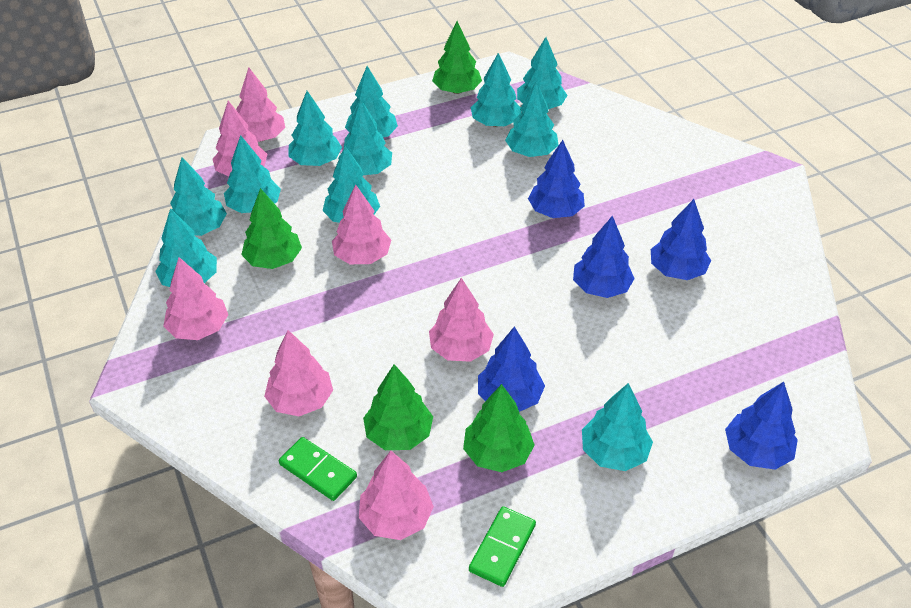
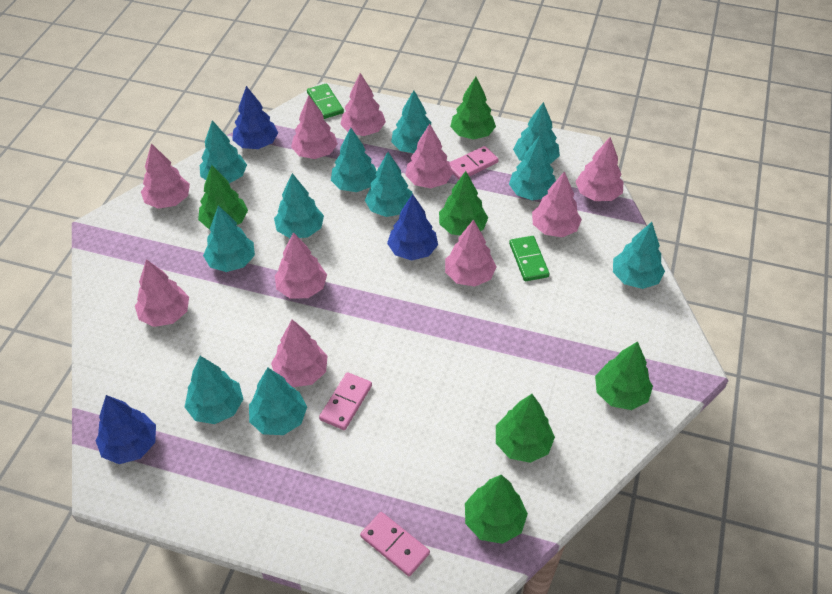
blue tree: 5 -> 3
green tree: 4 -> 6
pink domino: 0 -> 3
pink tree: 7 -> 10

